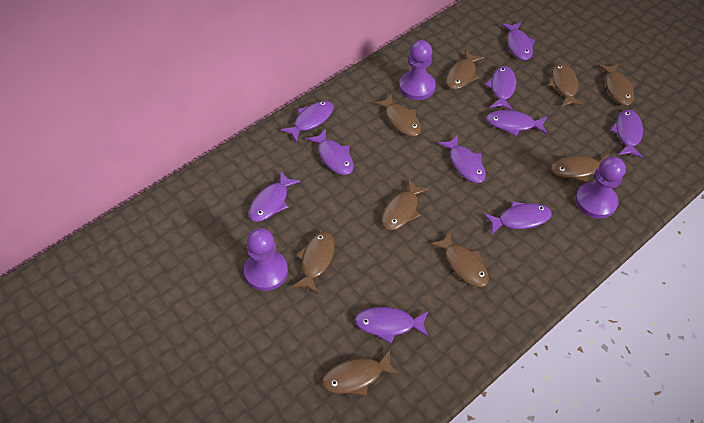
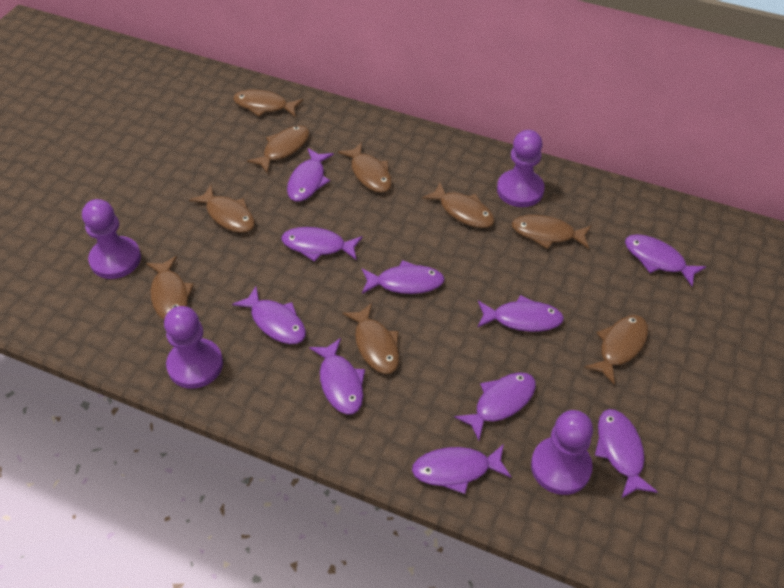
purple pawn: 3 -> 4

